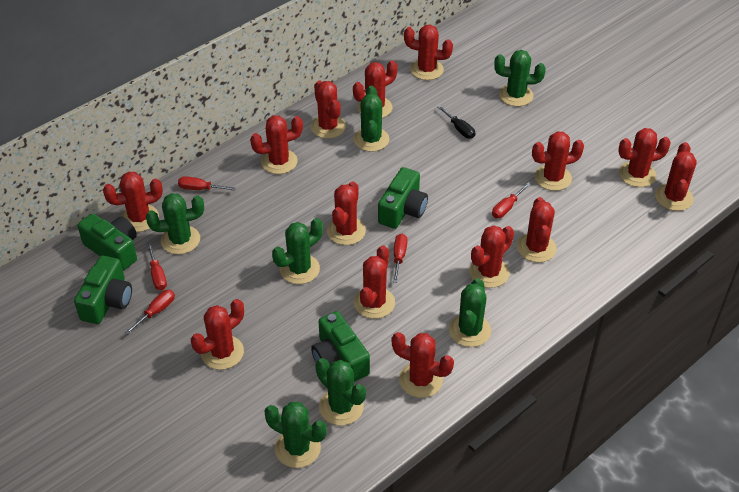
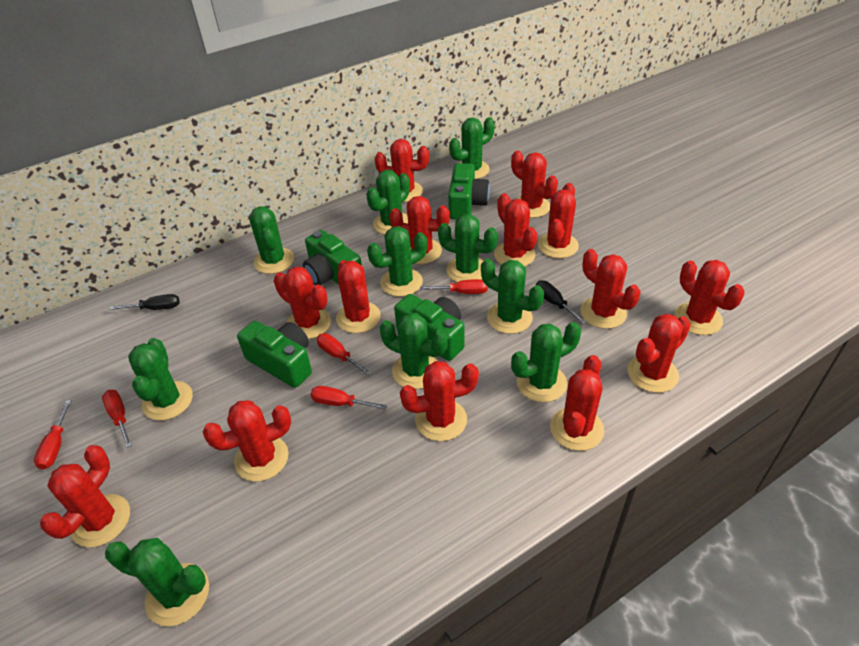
black screwdriver: 1 -> 2
green cactus: 7 -> 10

